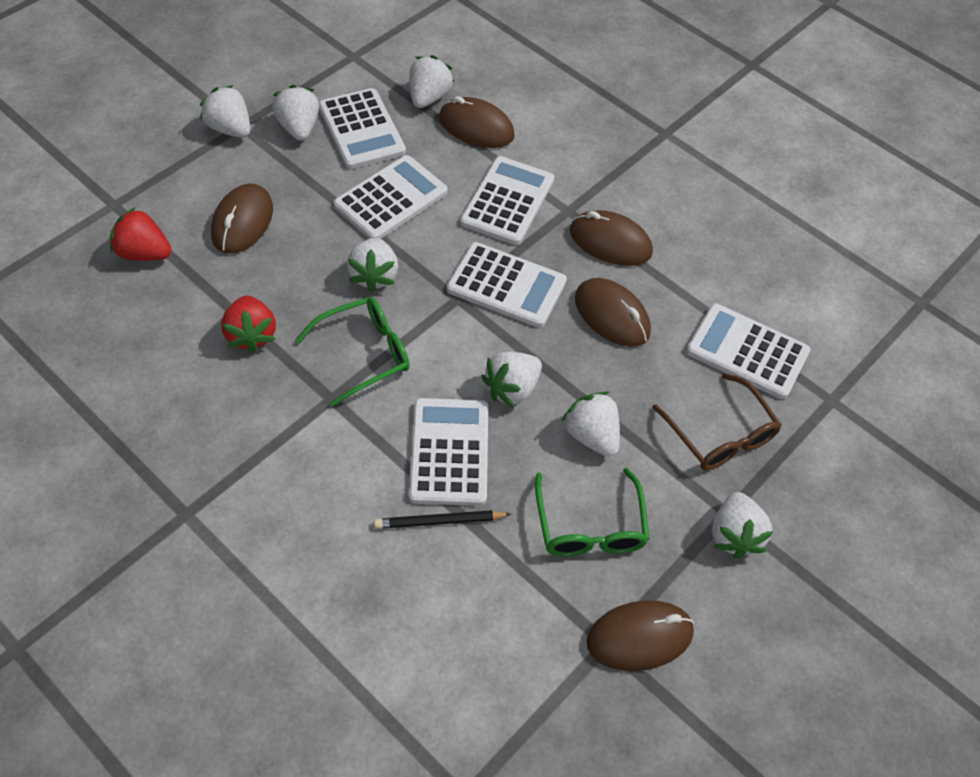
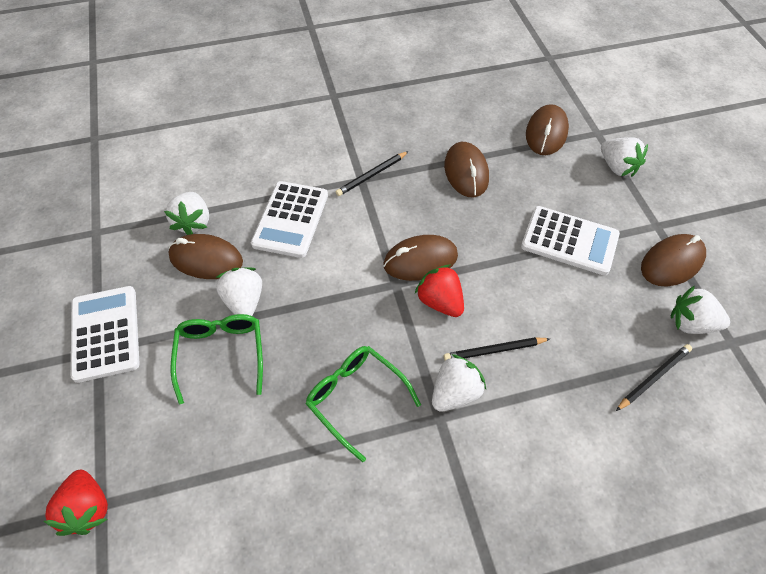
black pencil: 1 -> 3
brown glasses: 1 -> 0
white calculator: 6 -> 3
white strawberry: 7 -> 5

